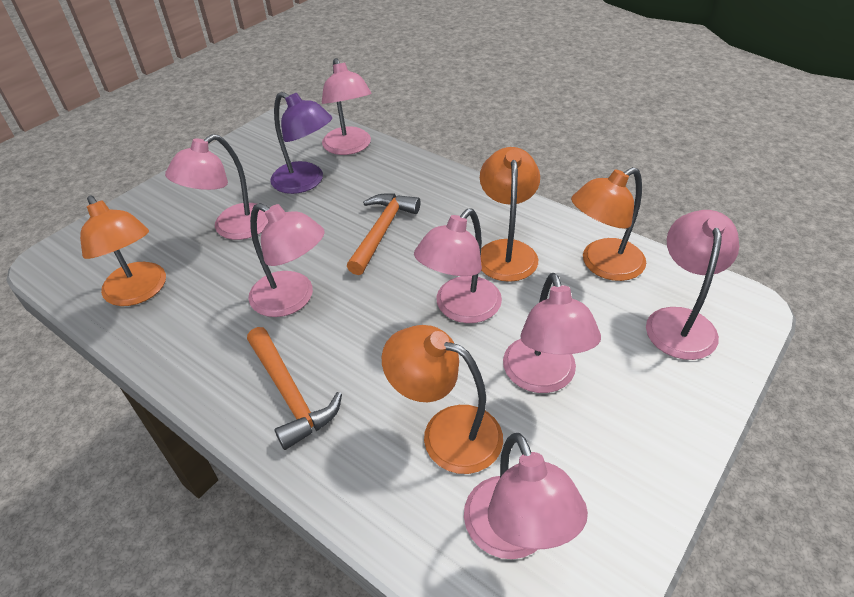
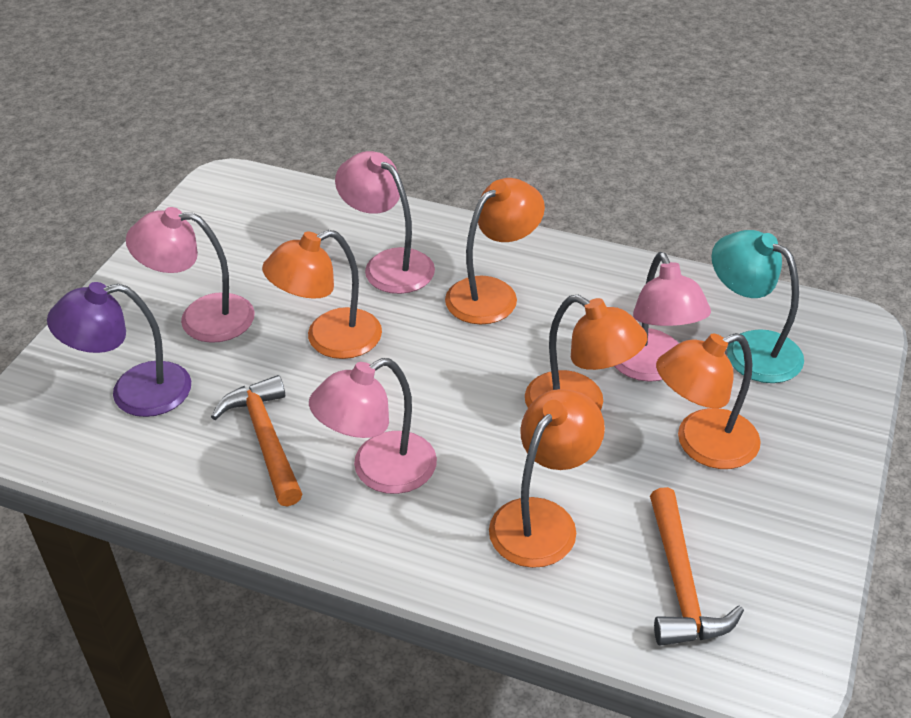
orange lamp: 4 -> 5
pink lamp: 7 -> 4
turquoise lamp: 0 -> 1

